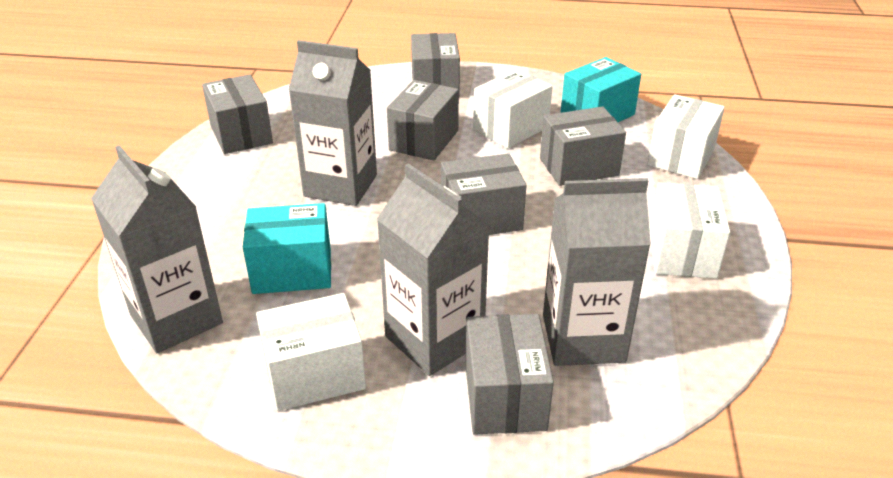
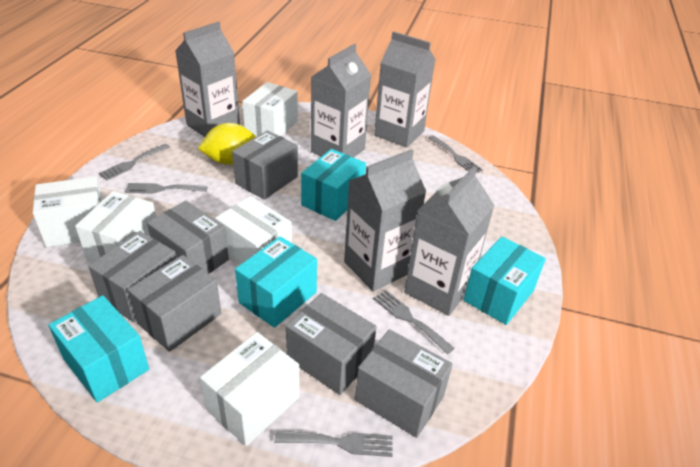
grey carton: 4 -> 5
grey fork: 0 -> 5
turquoise box: 2 -> 4
white box: 4 -> 5
yellow lemon: 0 -> 1

